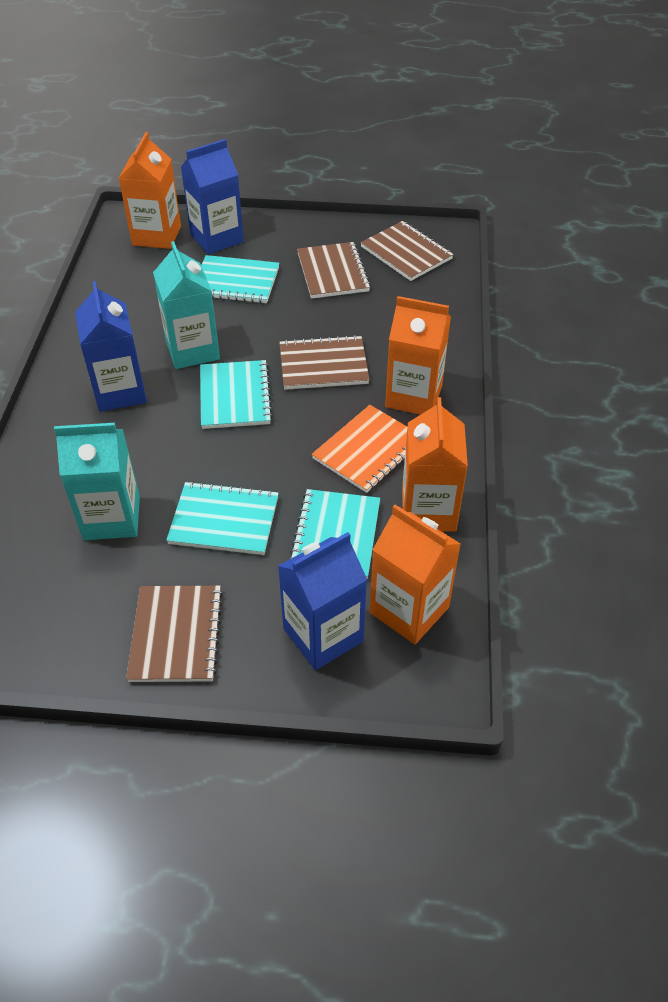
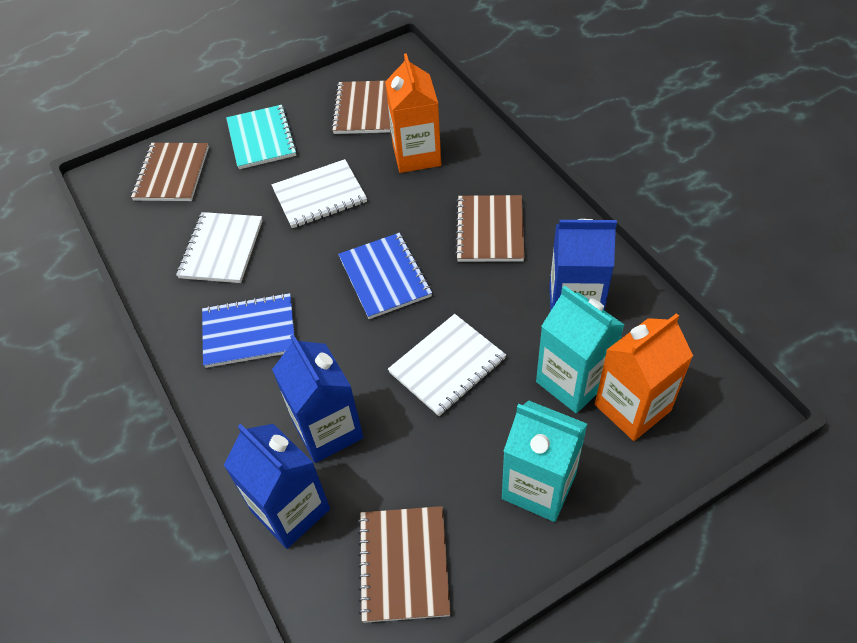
blue notebook: 0 -> 2
orange carton: 4 -> 2
orange notebook: 1 -> 0
turquoise notebook: 4 -> 1
white notebook: 0 -> 3

